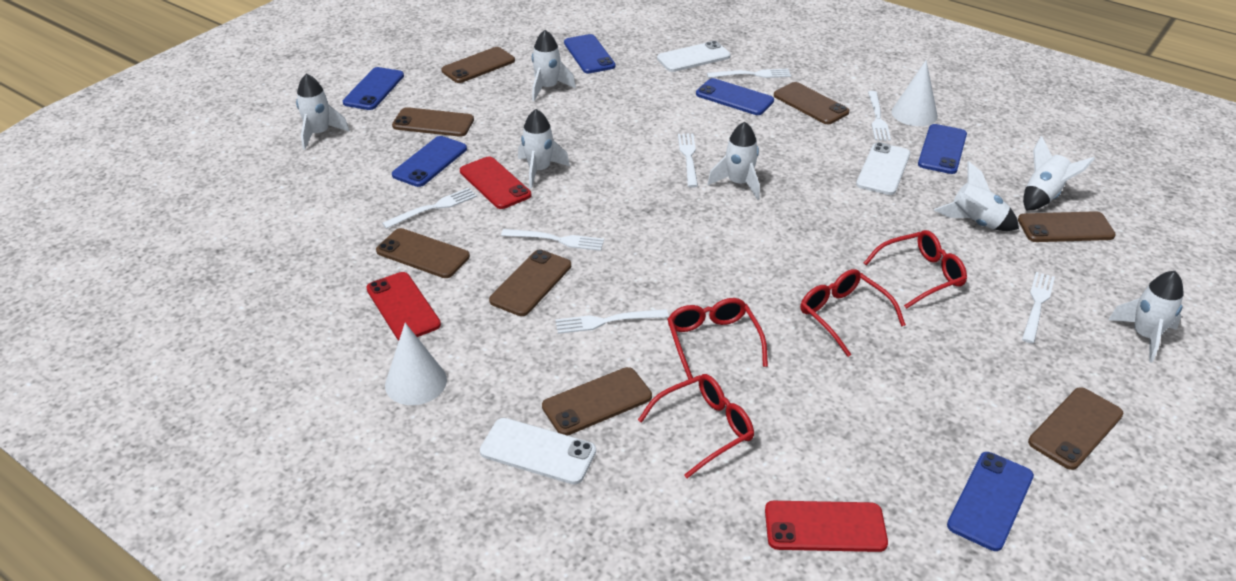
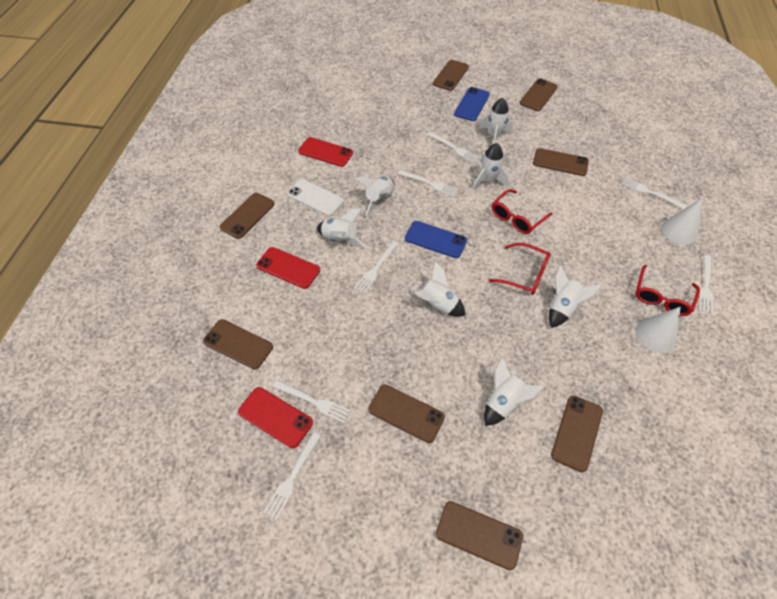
blue phone: 6 -> 2
red glasses: 4 -> 3
white phone: 3 -> 1

